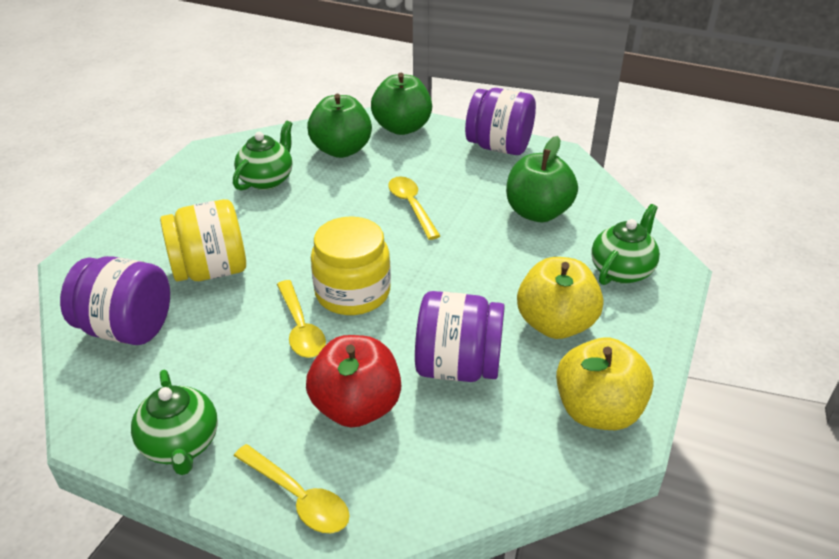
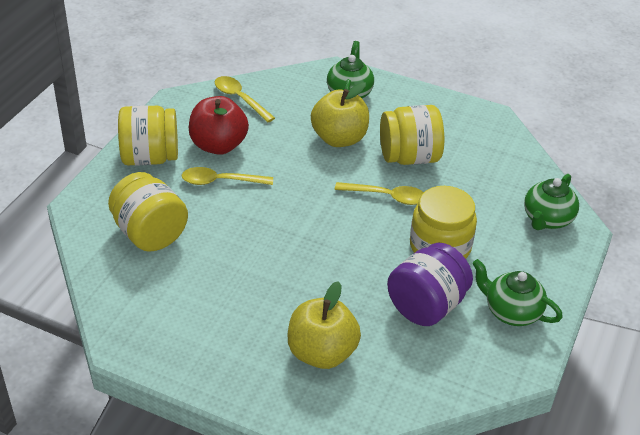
green apple: 3 -> 0
purple jar: 3 -> 1
yellow jar: 2 -> 4

